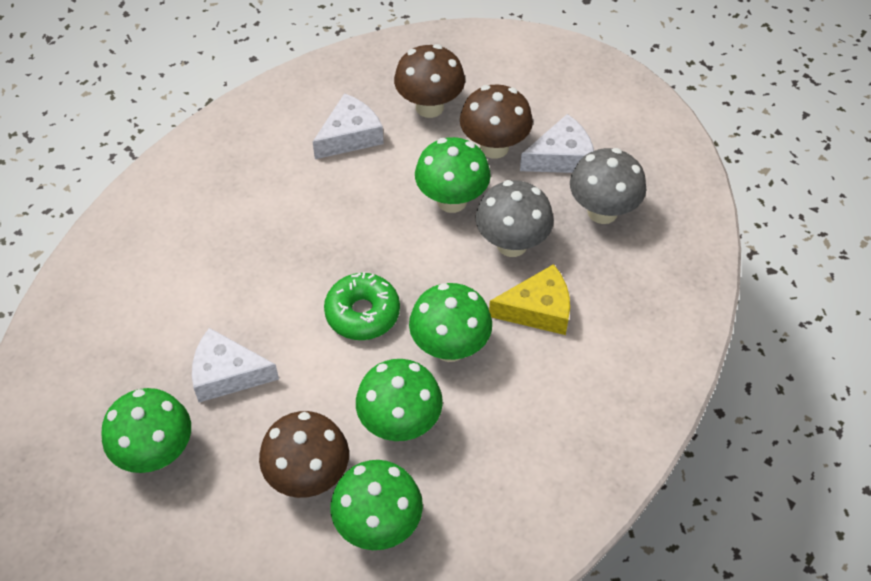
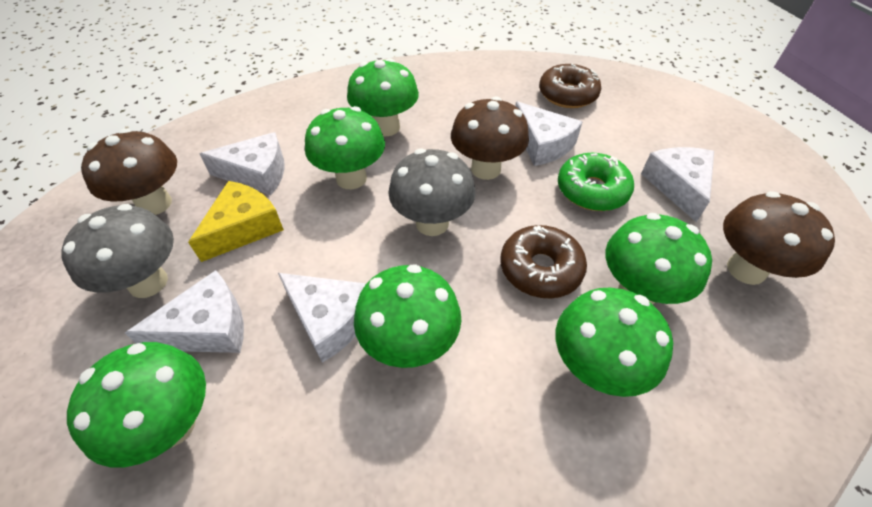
brown donut: 0 -> 2
green mushroom: 5 -> 6
white cheese: 3 -> 5

